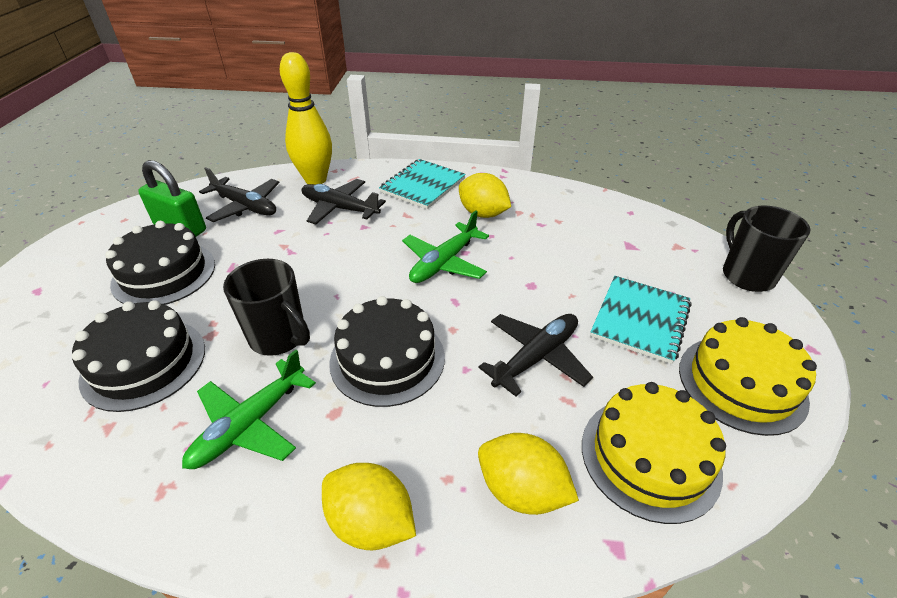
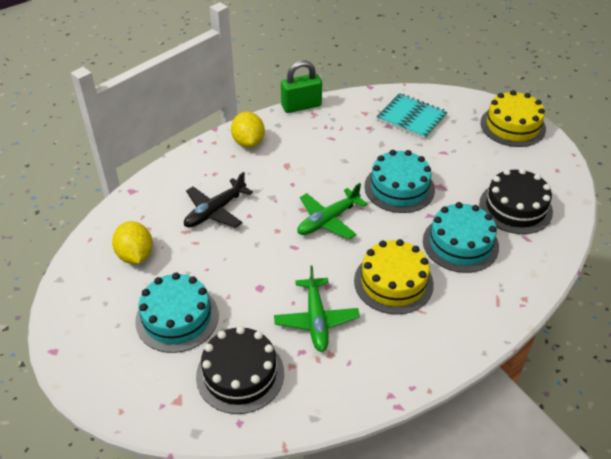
black cake: 3 -> 2
black mug: 2 -> 0
black plane: 3 -> 1
turquoise cake: 0 -> 3
turquoise notebook: 2 -> 1
yellow bowling pin: 1 -> 0
yellow lemon: 3 -> 2

